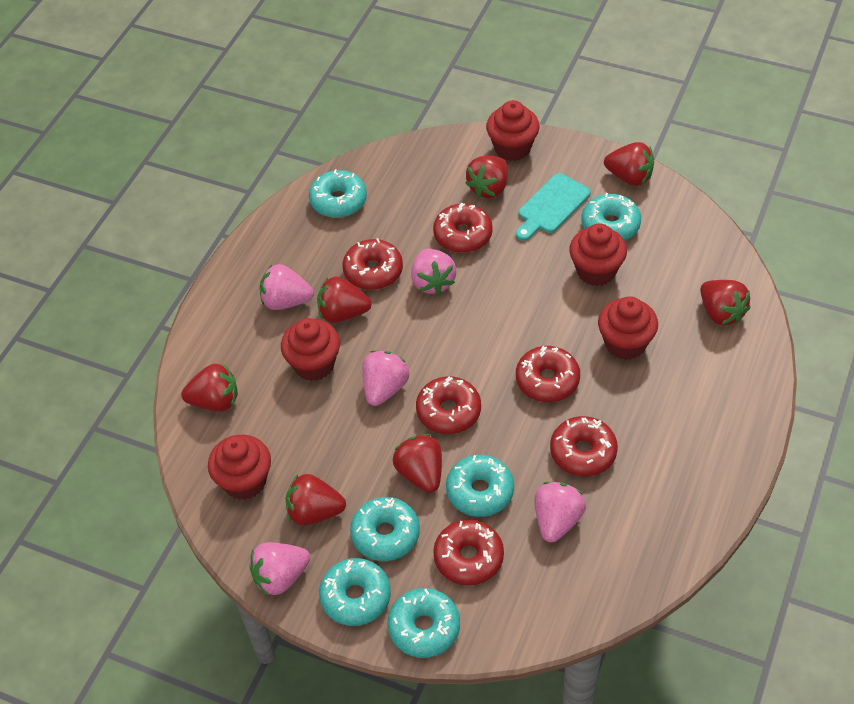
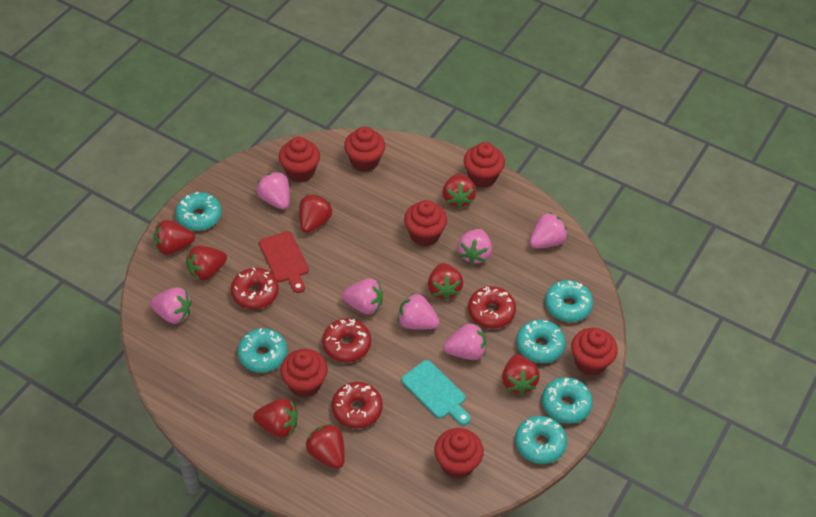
pink strawberry: 5 -> 7
red cupcake: 5 -> 7
red cutting board: 0 -> 1
red donut: 6 -> 4
red strawberry: 7 -> 8

